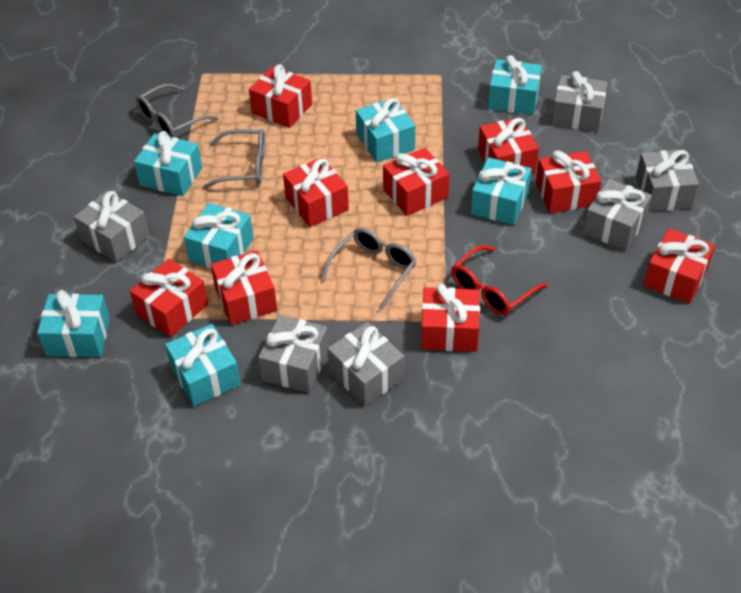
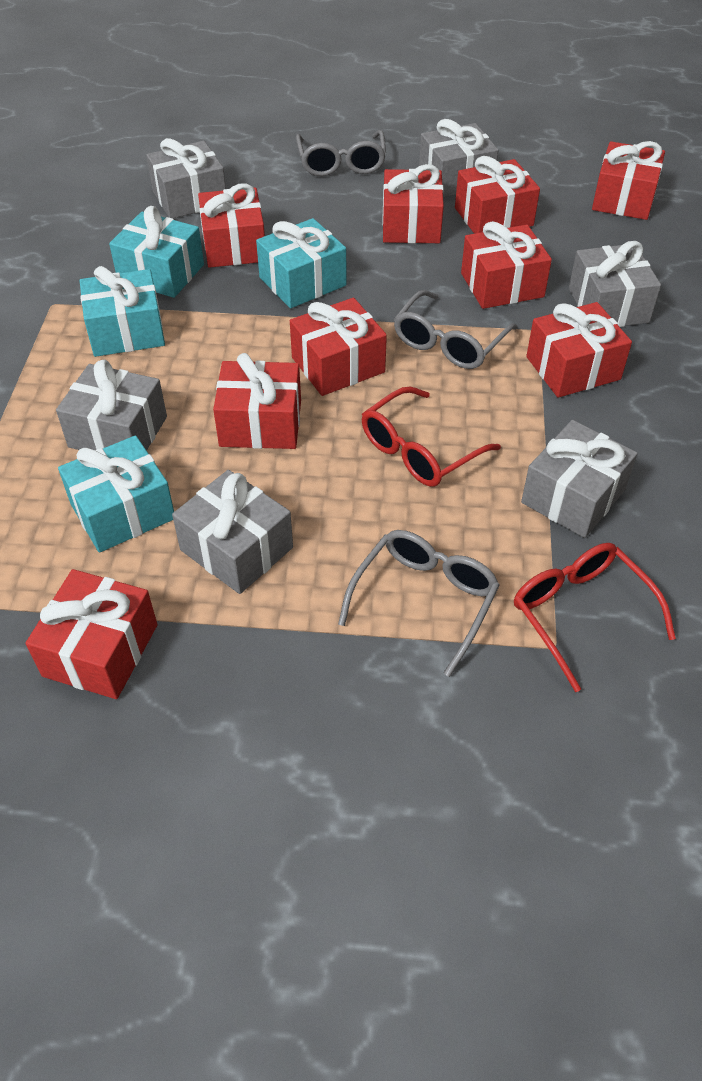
red glasses: 1 -> 2
turquoise gift: 7 -> 4

